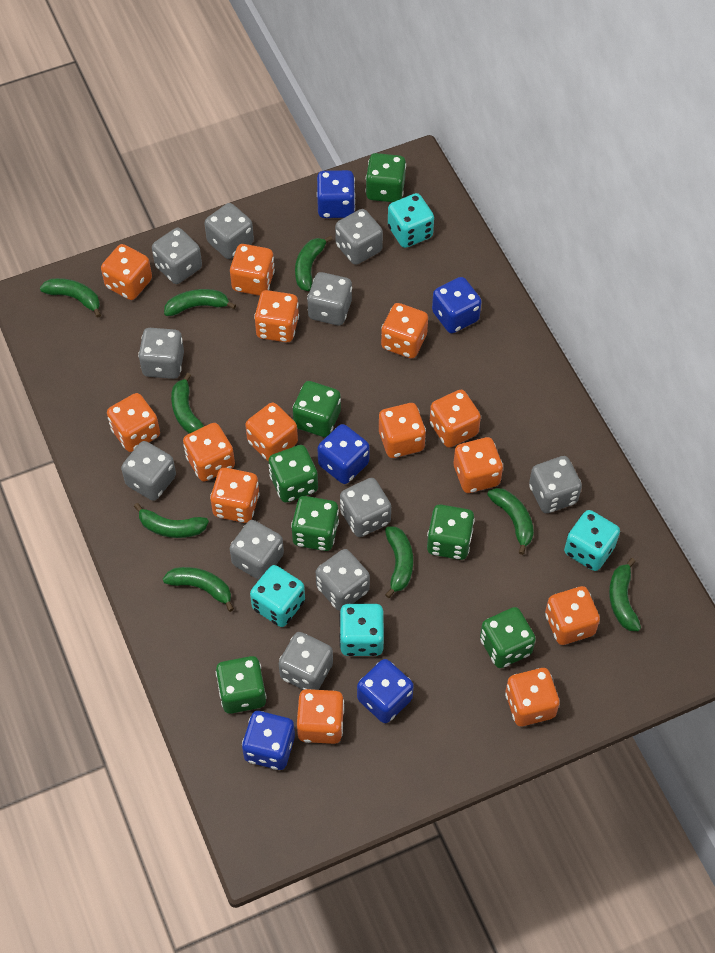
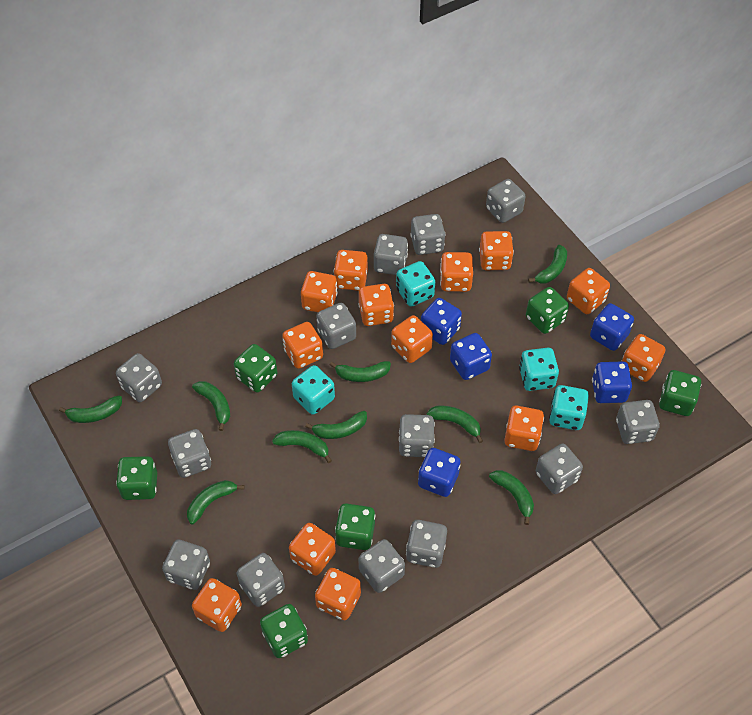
green dice: 7 -> 6
grey dice: 11 -> 13
orange dice: 14 -> 13

